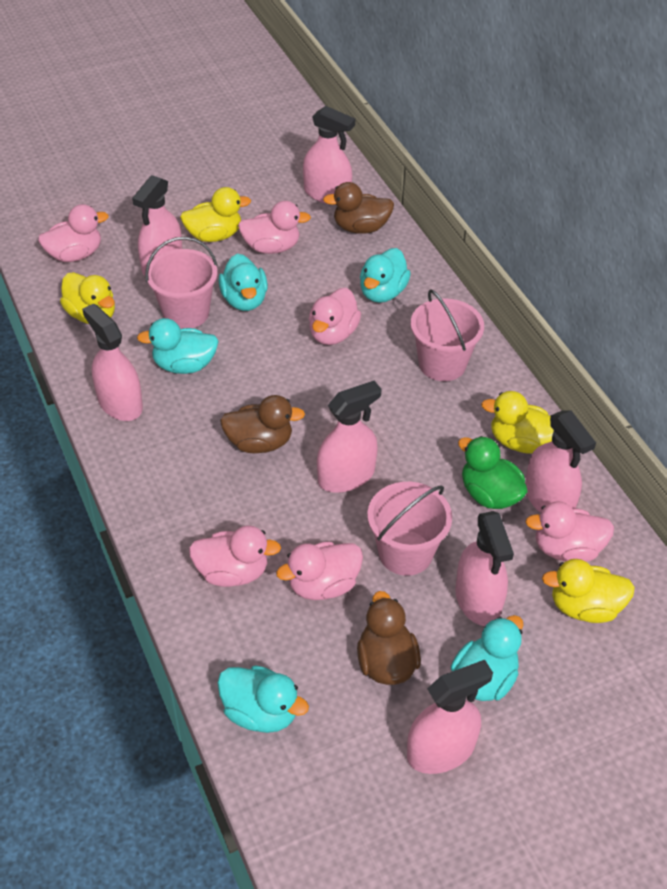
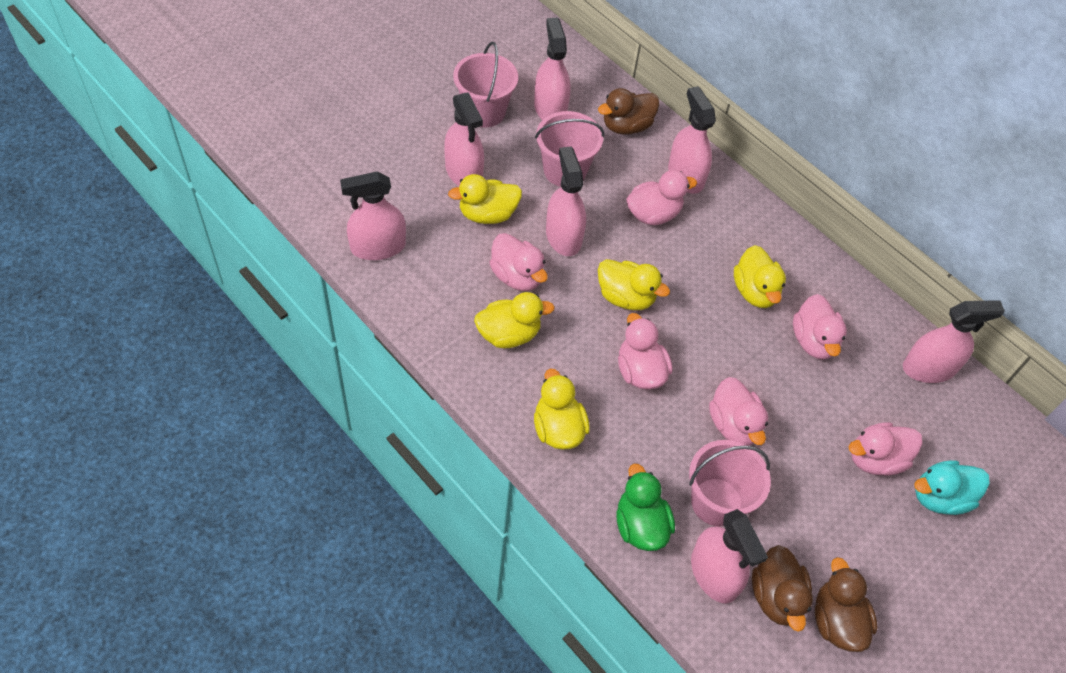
turquoise duck: 5 -> 1
yellow duck: 4 -> 5

